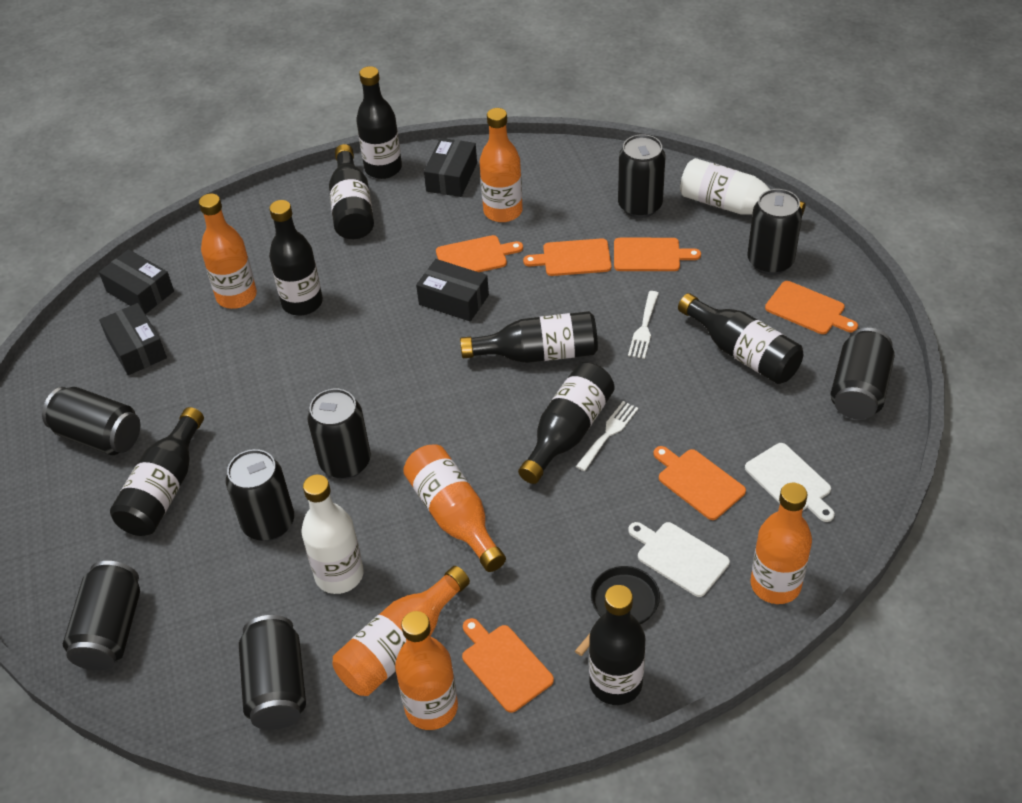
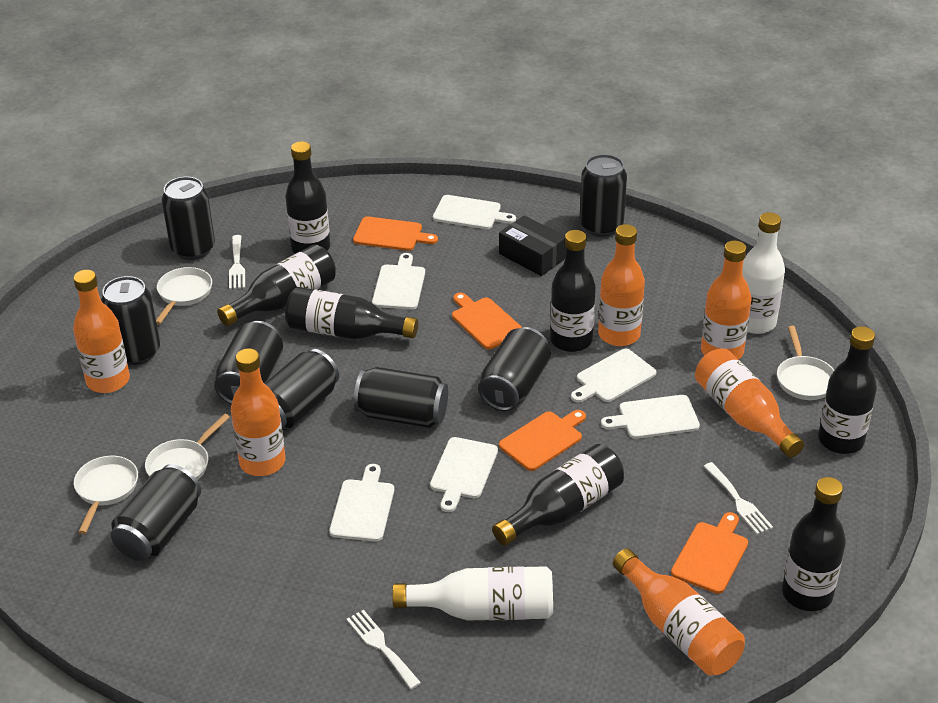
black bottle: 8 -> 7
black box: 4 -> 1
black pan: 1 -> 0
orange cutting board: 6 -> 4
white cutting board: 2 -> 6
white fork: 2 -> 3
white pan: 0 -> 4

